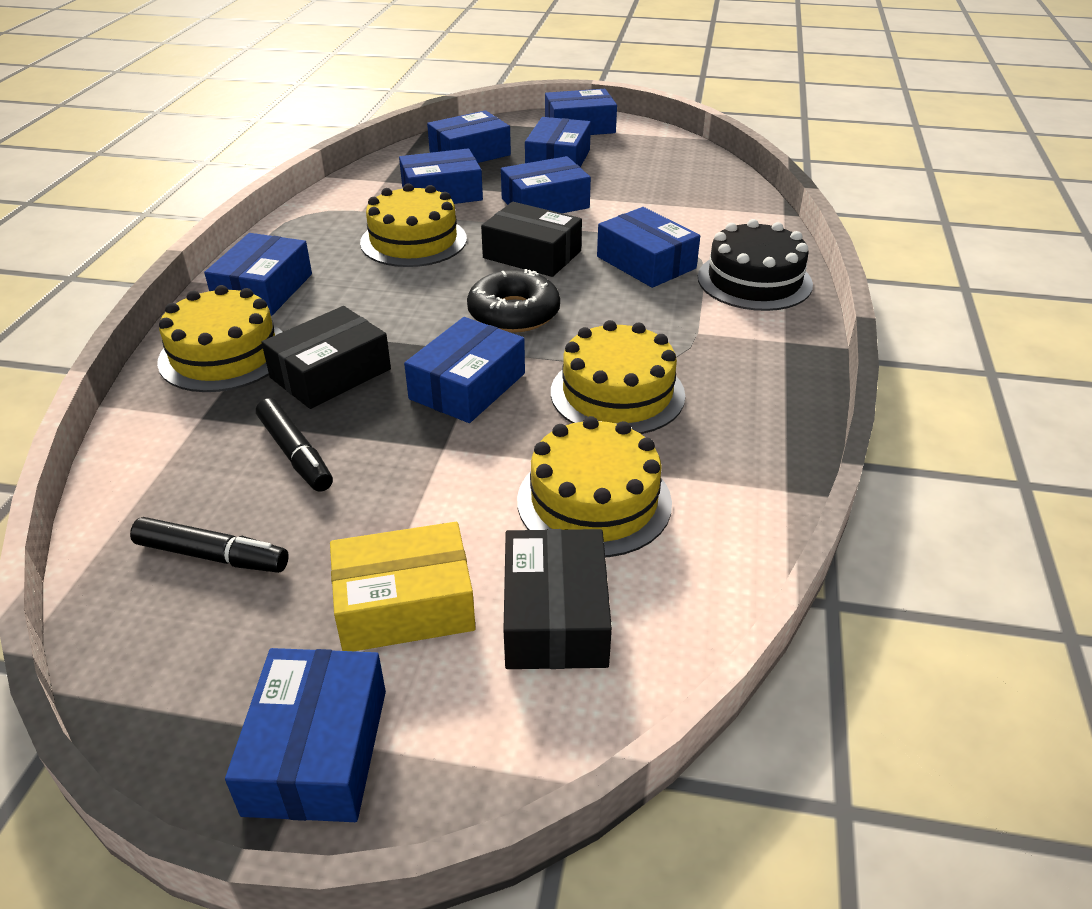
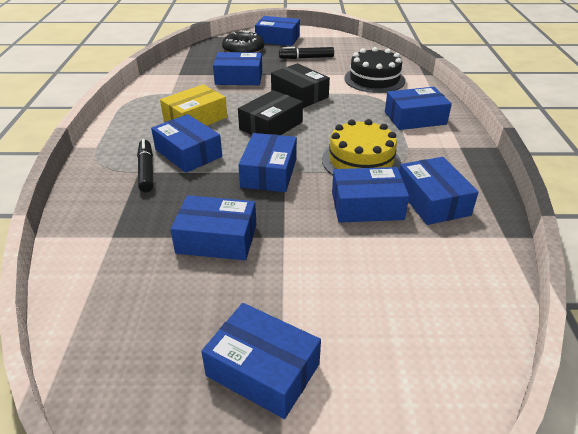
black box: 3 -> 2
yellow cake: 4 -> 1

